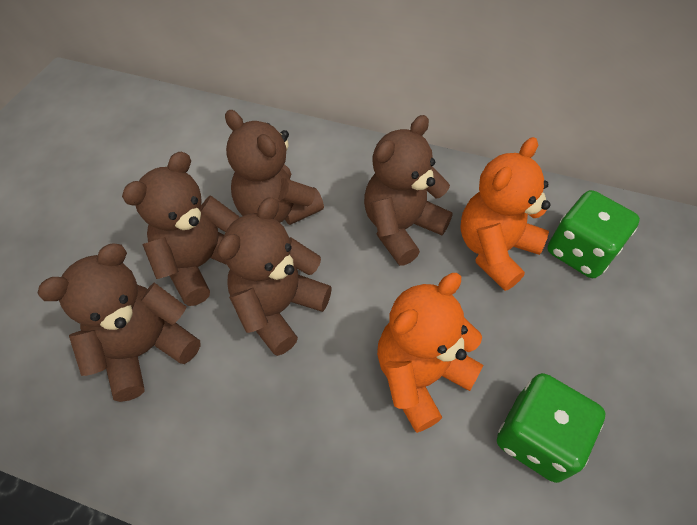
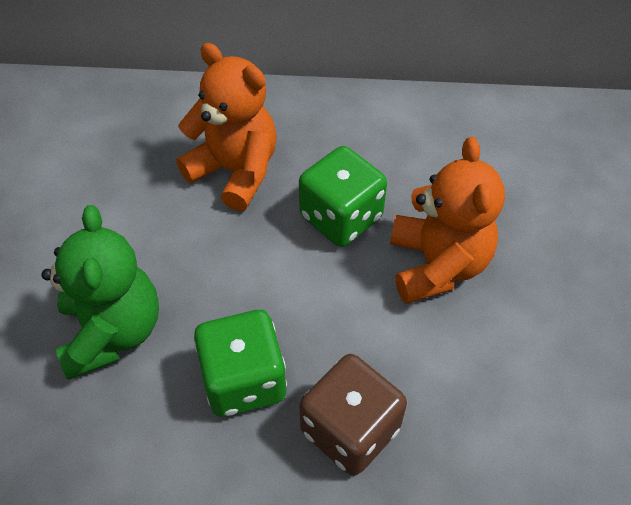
brown dice: 0 -> 1
brown teddy bear: 5 -> 0
green teddy bear: 0 -> 1

